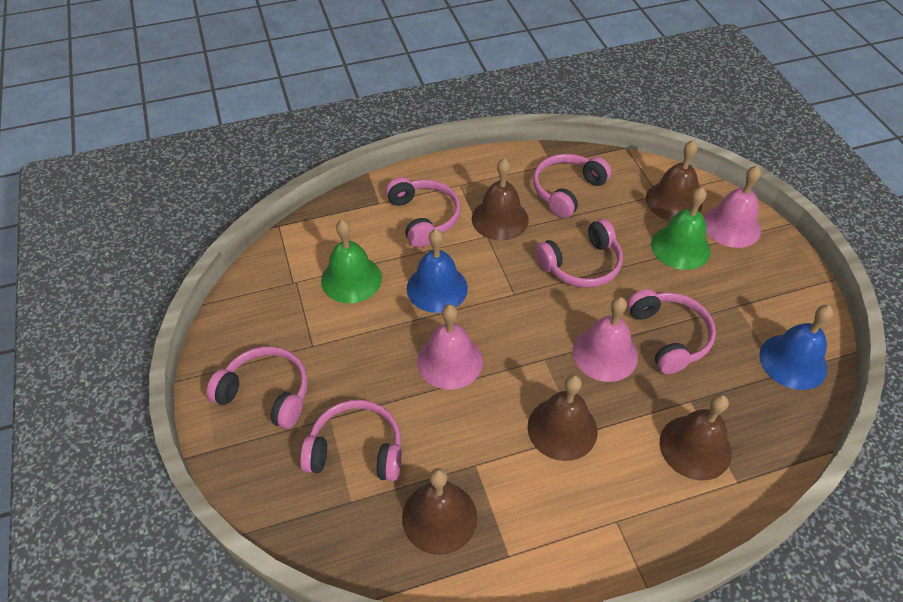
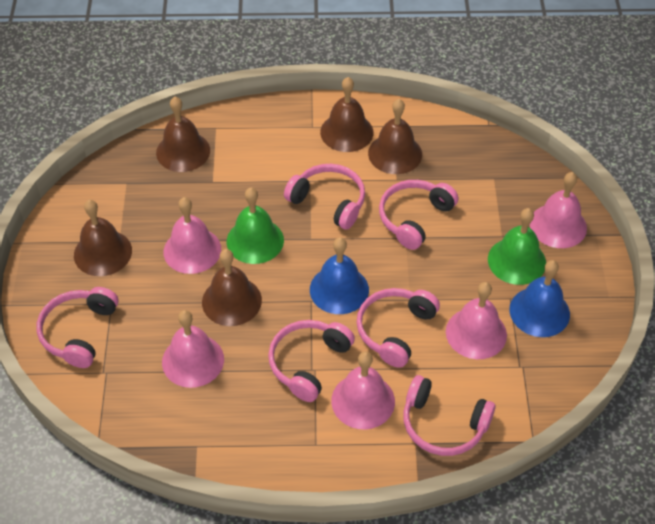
pink bell: 3 -> 5

